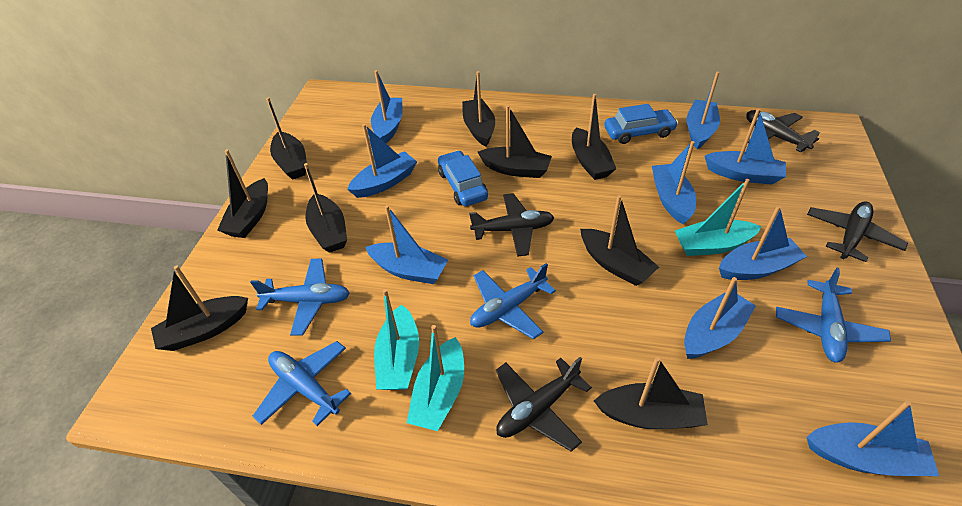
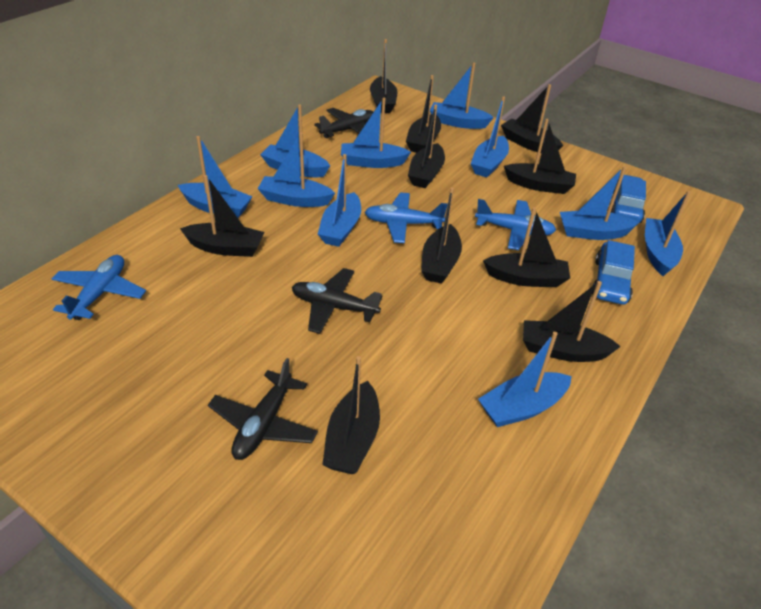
black boat: 9 -> 10
black plane: 4 -> 3
blue boat: 9 -> 10
blue plane: 4 -> 3
turquoise boat: 3 -> 0

